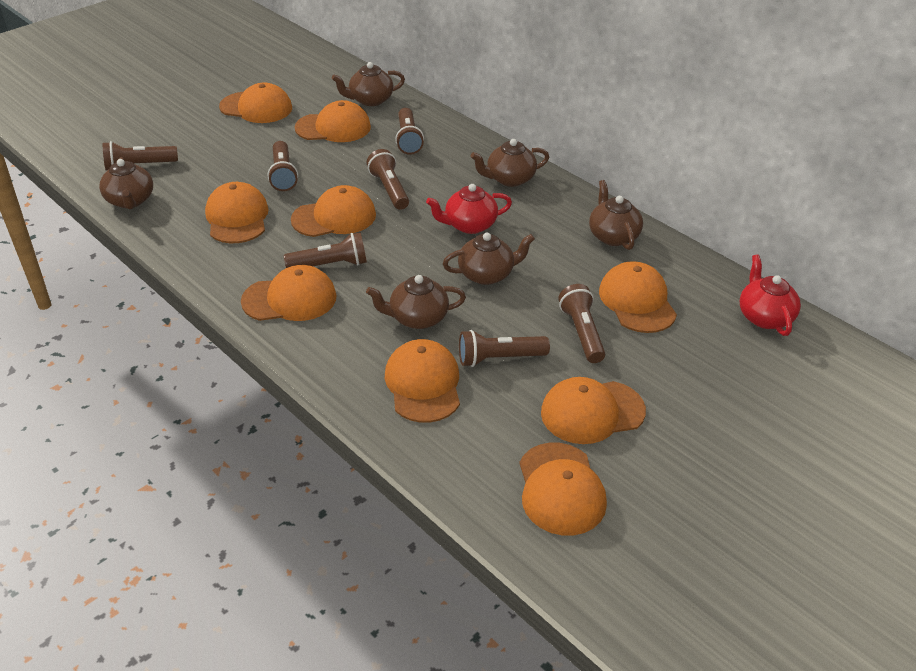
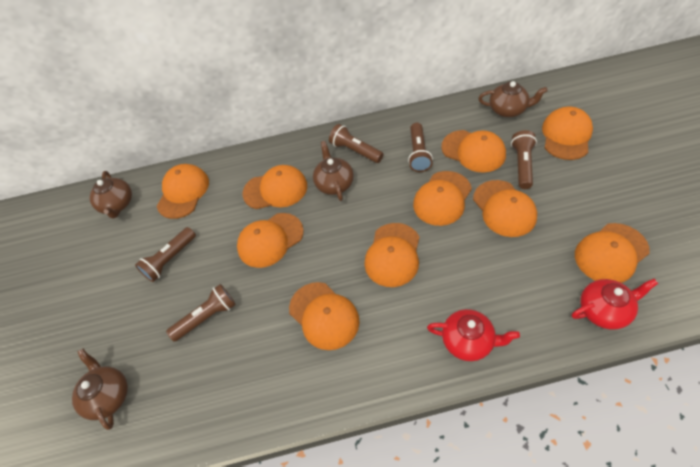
brown flashlight: 7 -> 5
brown teapot: 6 -> 4
orange cap: 9 -> 10

